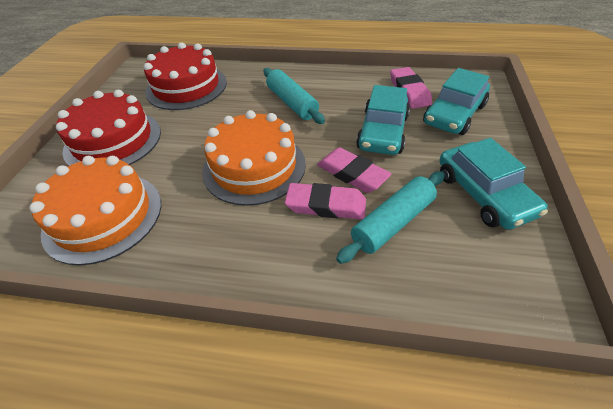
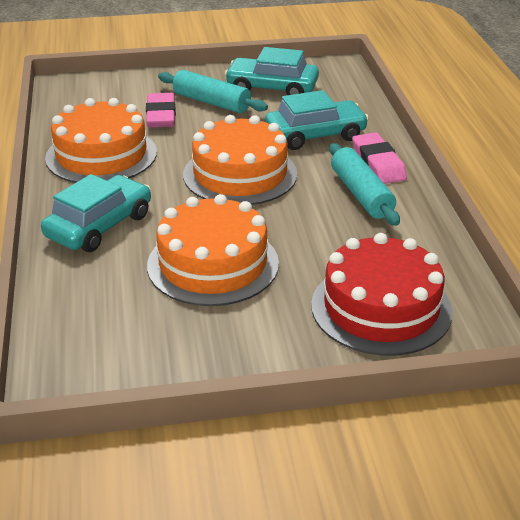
orange cake: 2 -> 3
pink eraser: 3 -> 2
red cake: 2 -> 1

